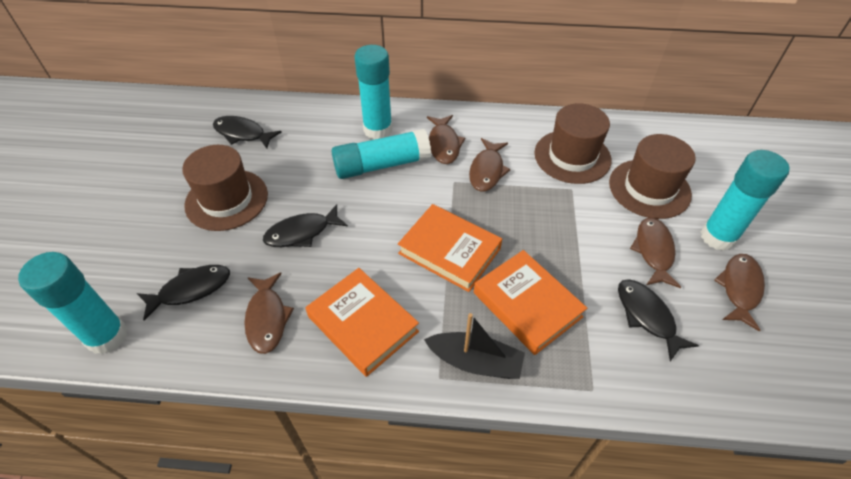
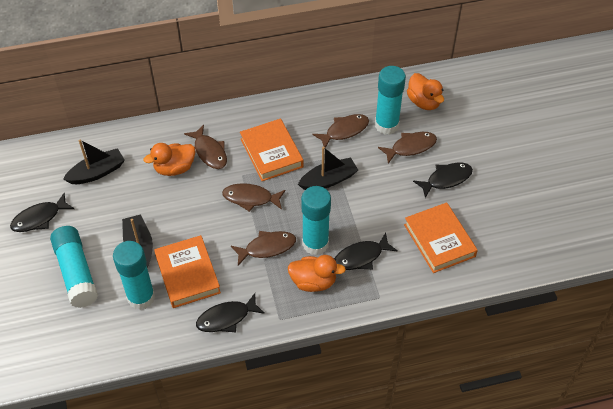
black boat: 1 -> 3
brown hat: 3 -> 0
orange duck: 0 -> 3

